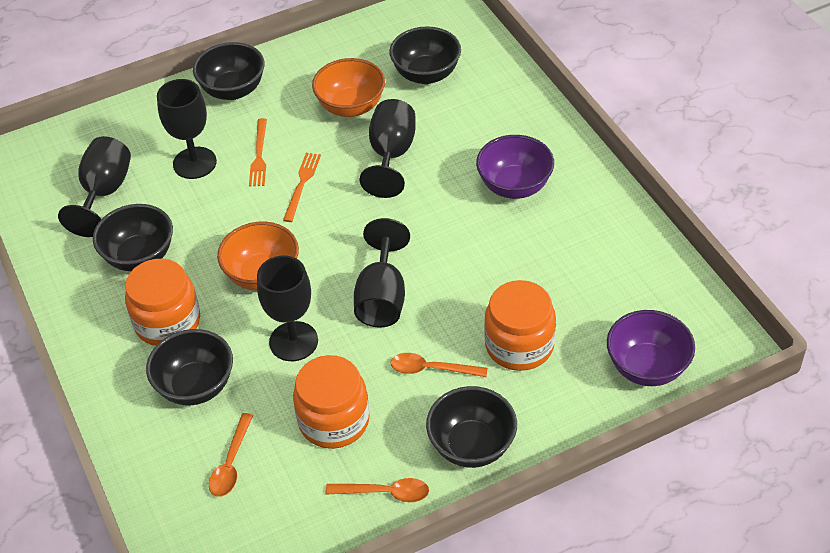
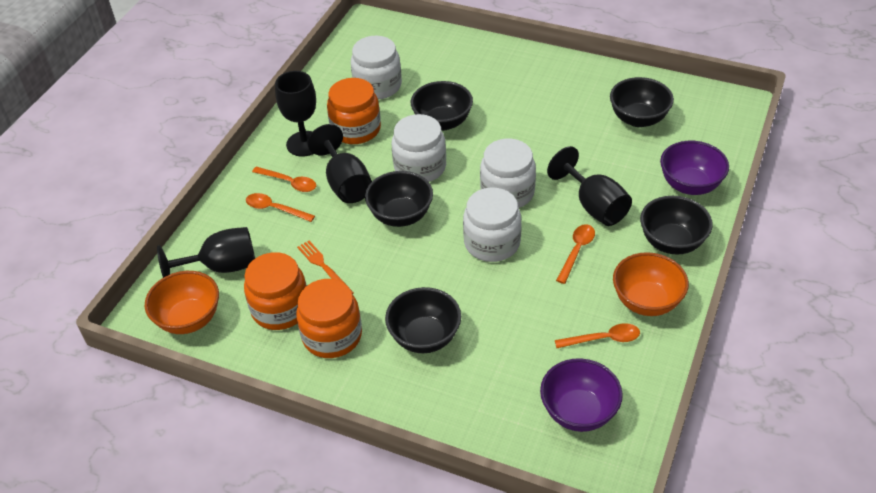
black goblet: 5 -> 4
orange fork: 2 -> 1
orange spoon: 3 -> 4
white jar: 0 -> 4

